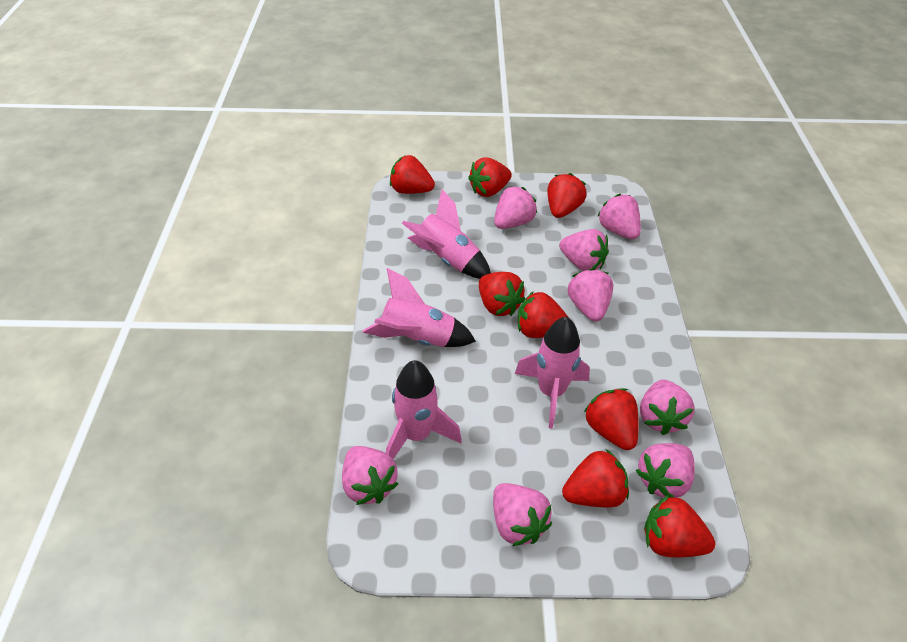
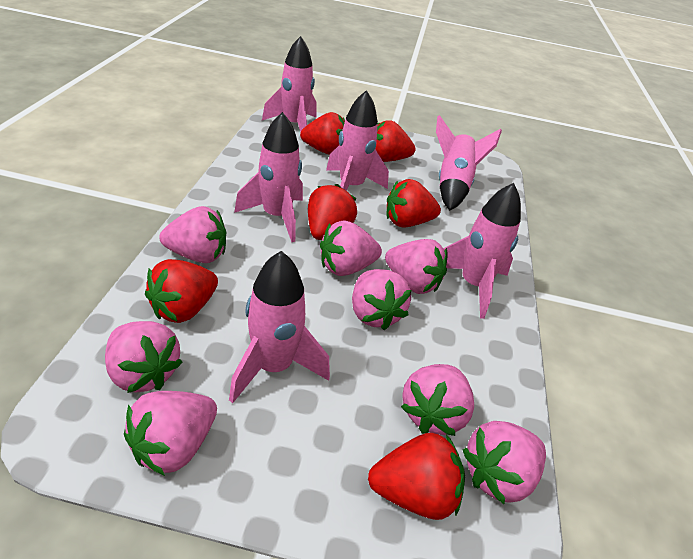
pink rocket: 4 -> 6
red strawberry: 8 -> 6

